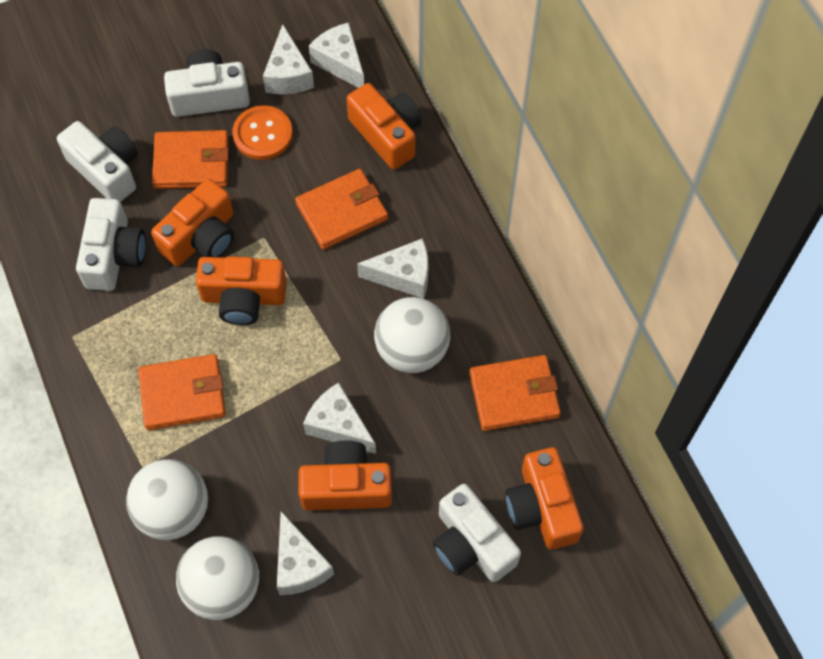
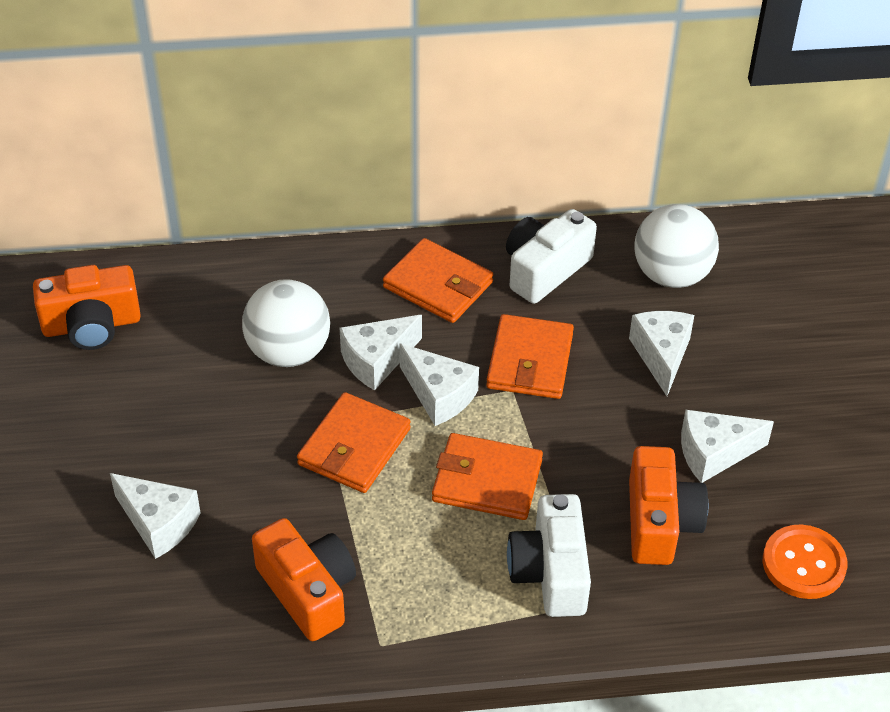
orange camera: 5 -> 3
white ball: 3 -> 2
white camera: 4 -> 2

